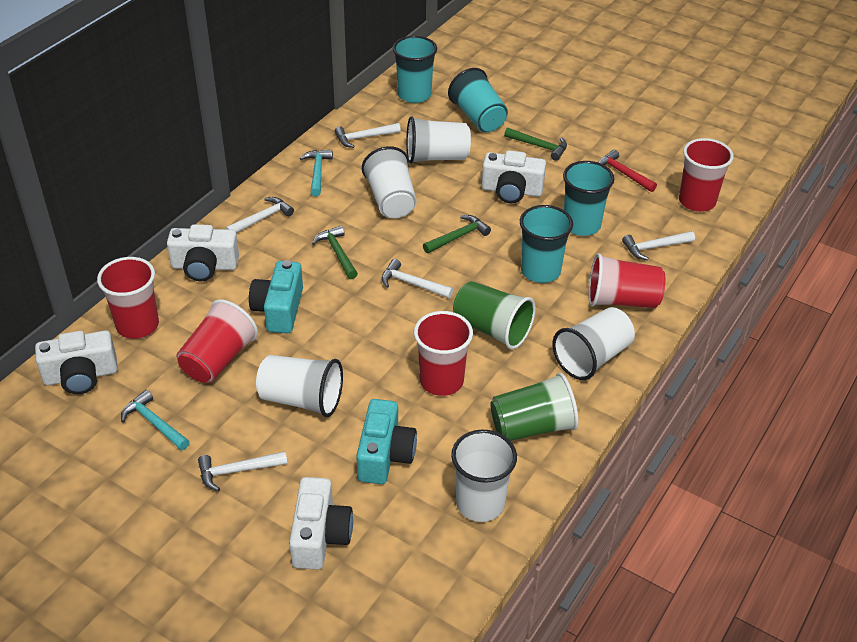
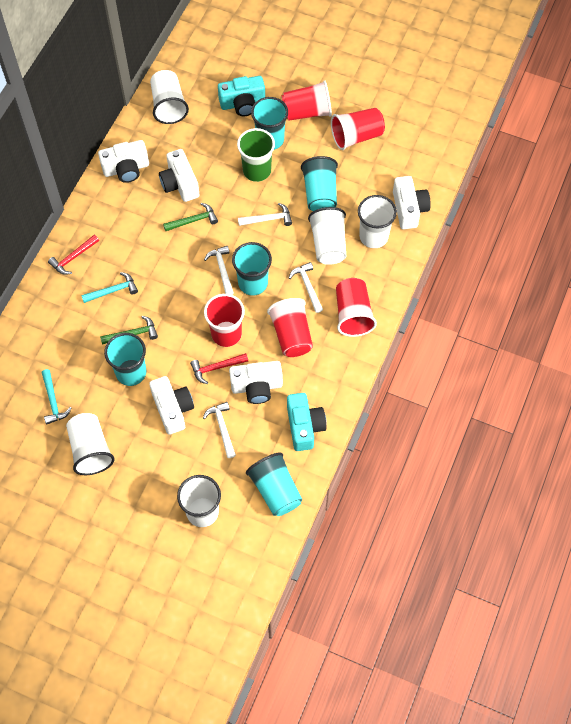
green cup: 2 -> 1
green hammer: 3 -> 2
red hammer: 1 -> 2
turquoise cup: 4 -> 5
white camera: 4 -> 5
white hammer: 5 -> 4

